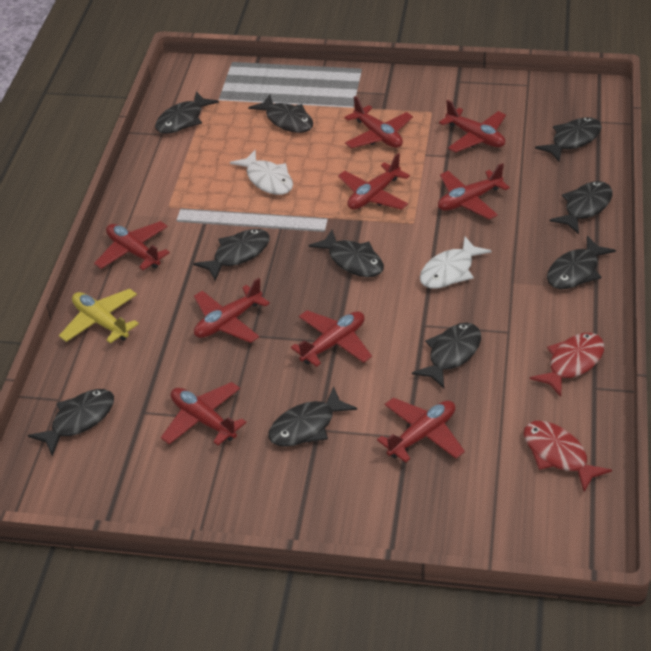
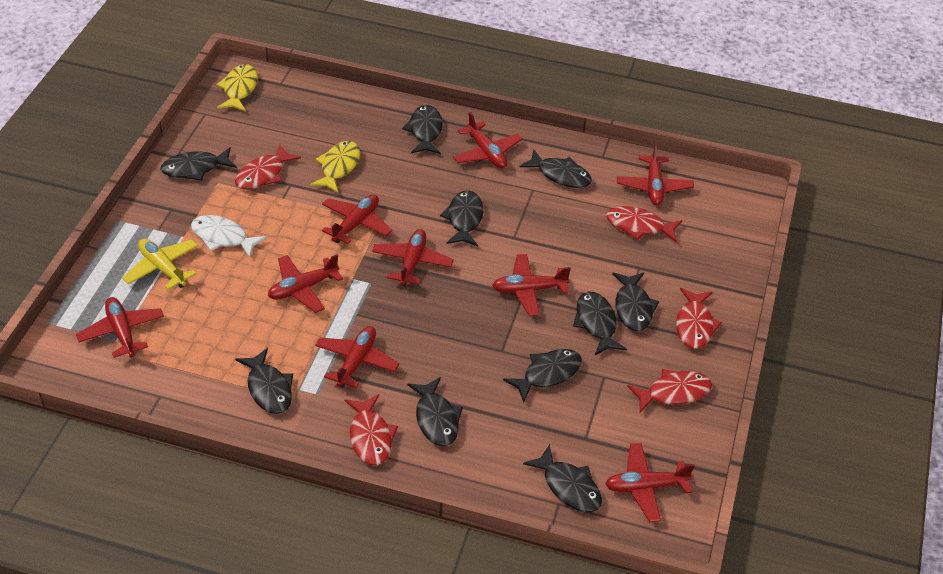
red fish: 2 -> 5
white fish: 2 -> 1
yellow fish: 0 -> 2

